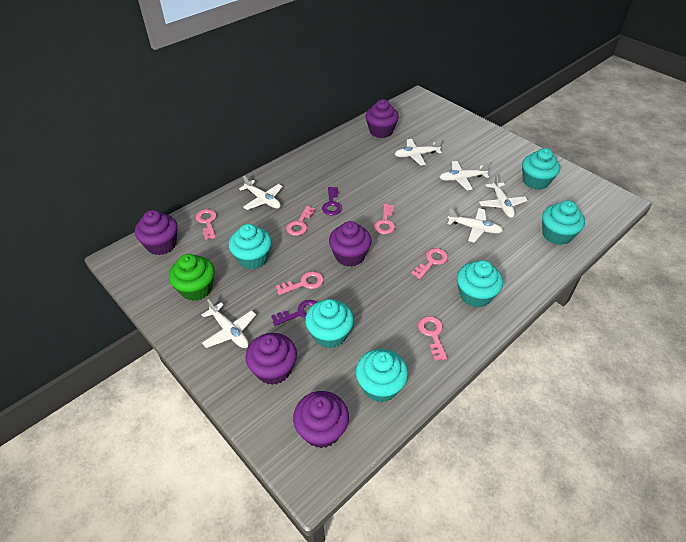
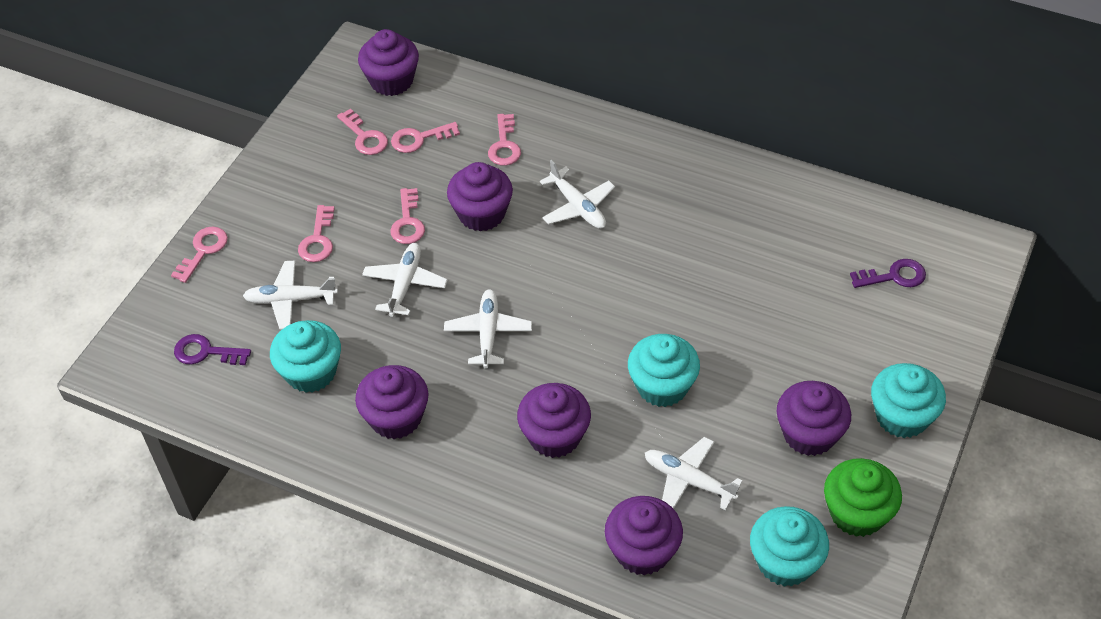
purple cupcake: 5 -> 6
turquoise cupcake: 6 -> 4
white plane: 6 -> 5

